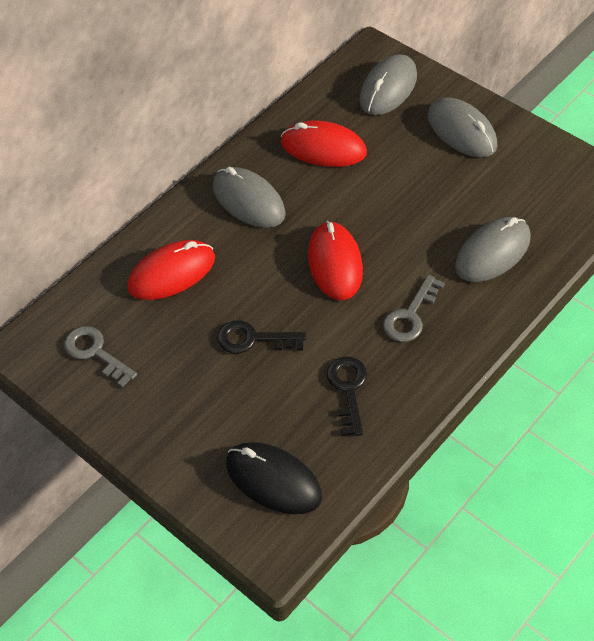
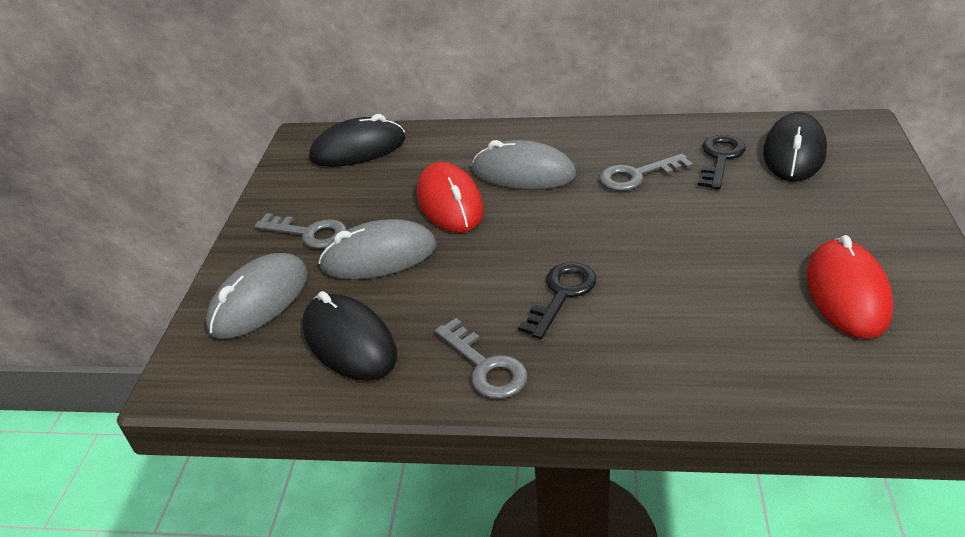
black mouse: 1 -> 3
grey key: 2 -> 3
grey mouse: 4 -> 3
red mouse: 3 -> 2

